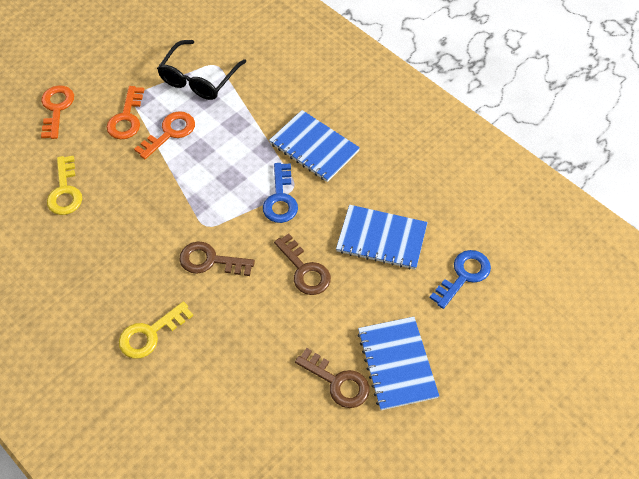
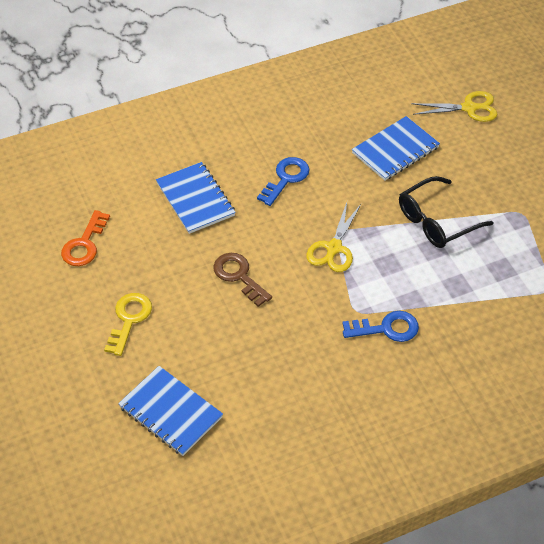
brown key: 3 -> 1
orange key: 3 -> 1
yellow key: 2 -> 1
yellow scissors: 0 -> 2

